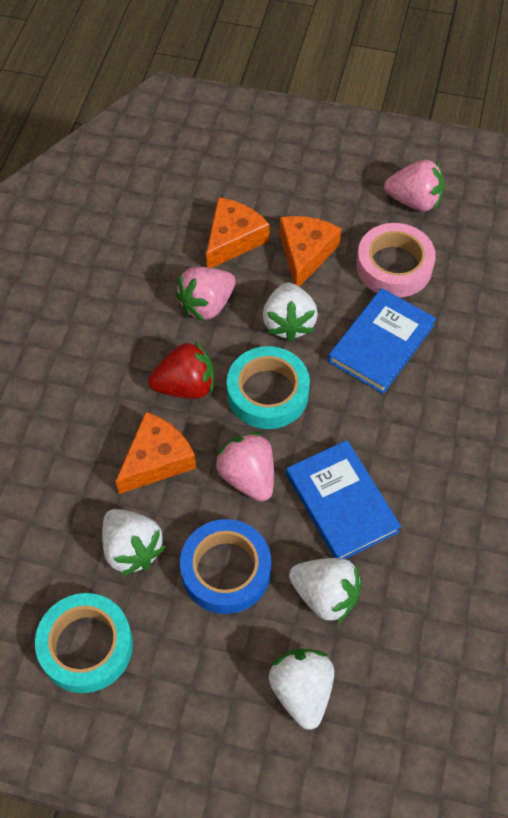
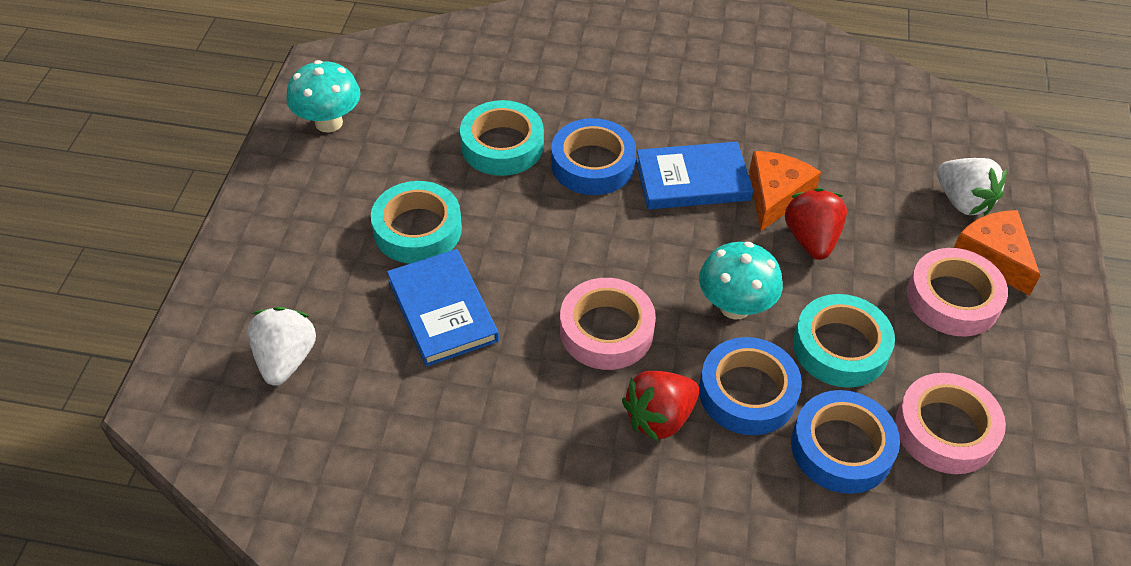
blue tape: 1 -> 3
orange cheese: 3 -> 2
pink strawberry: 3 -> 0
pink tape: 1 -> 3
red strawberry: 1 -> 2
turquoise mushroom: 0 -> 2
turquoise tape: 2 -> 3
white strawberry: 4 -> 2

